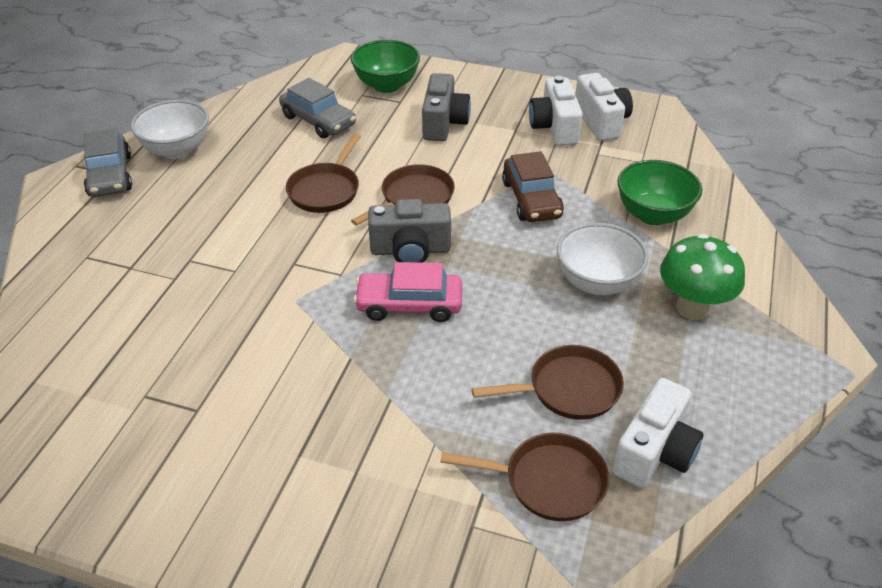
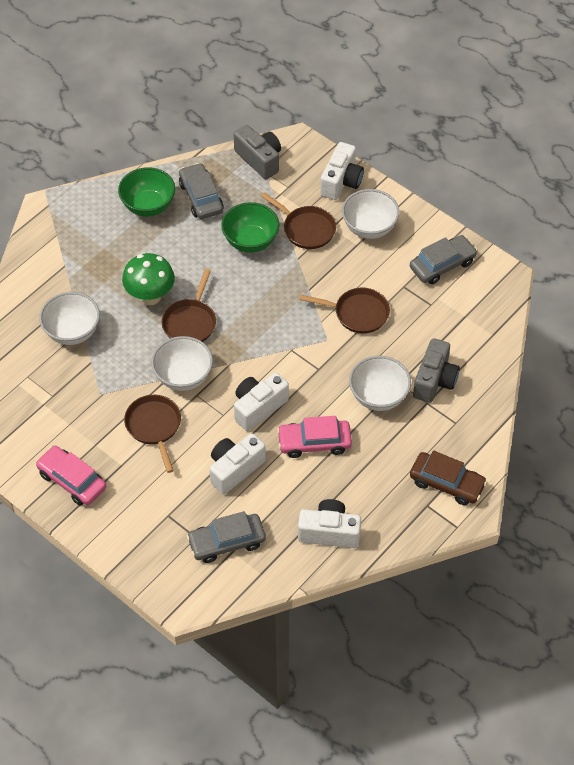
grey car: 2 -> 3
pink car: 1 -> 2
white bowl: 2 -> 4
white camera: 3 -> 4

